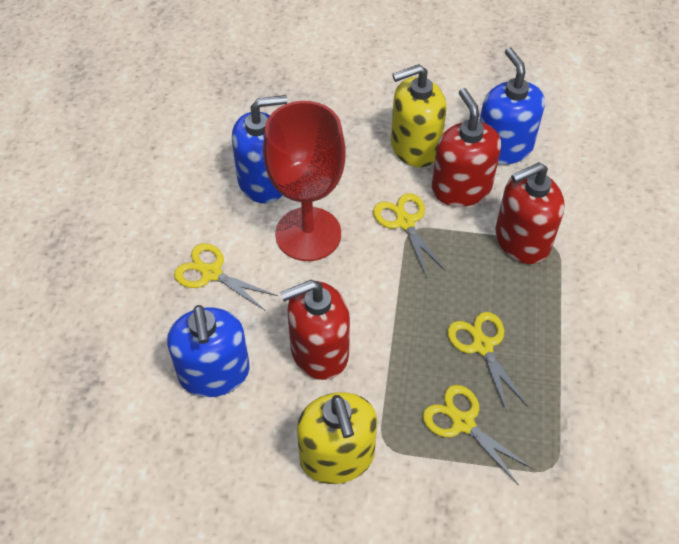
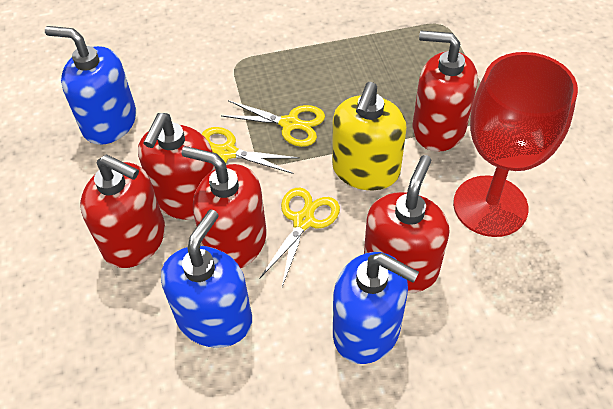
red soap dispenser: 3 -> 5
yellow scissors: 4 -> 3
yellow soap dispenser: 2 -> 1

